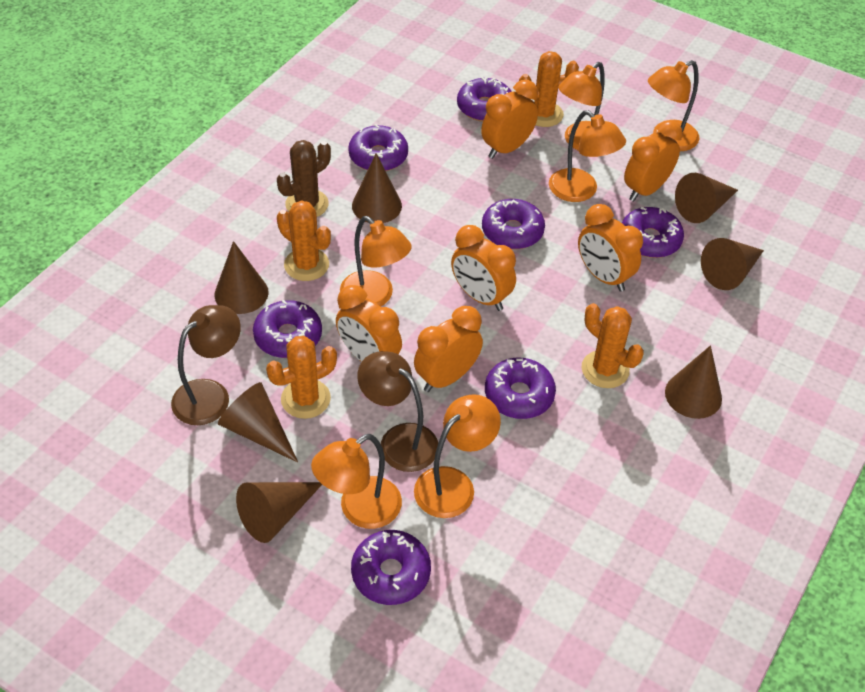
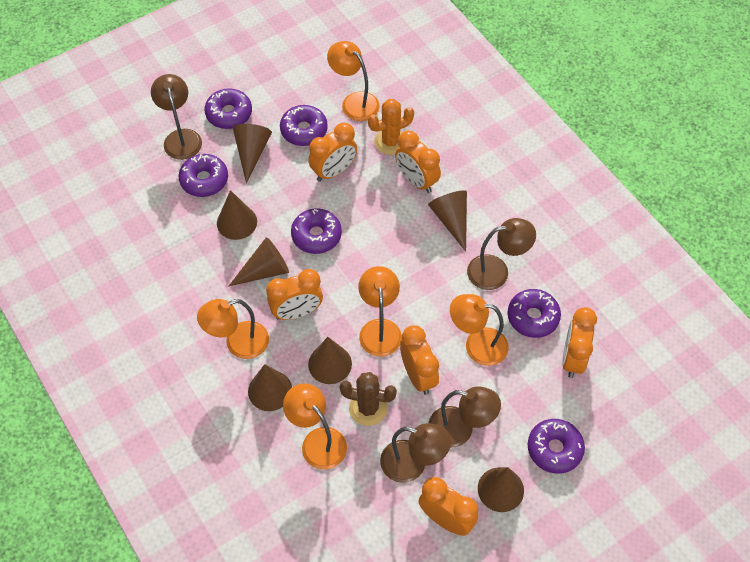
brown lamp: 2 -> 4
orange cactus: 4 -> 1
orange lamp: 6 -> 5
purple donut: 7 -> 6

